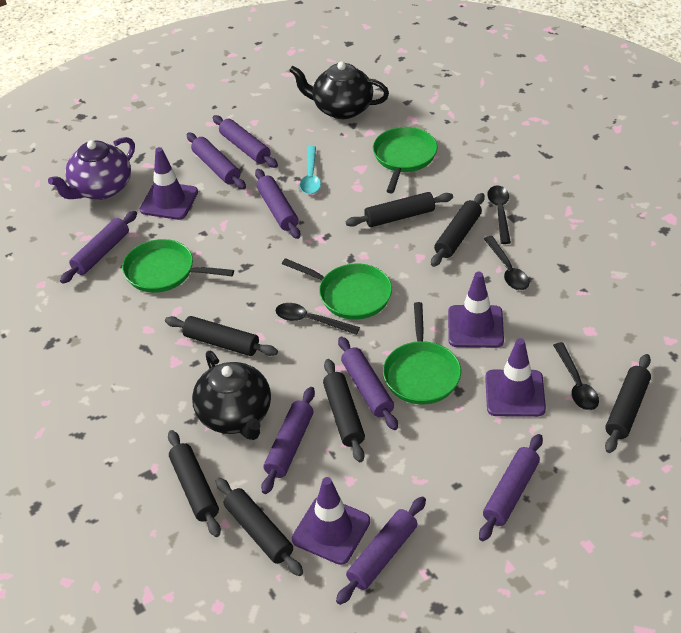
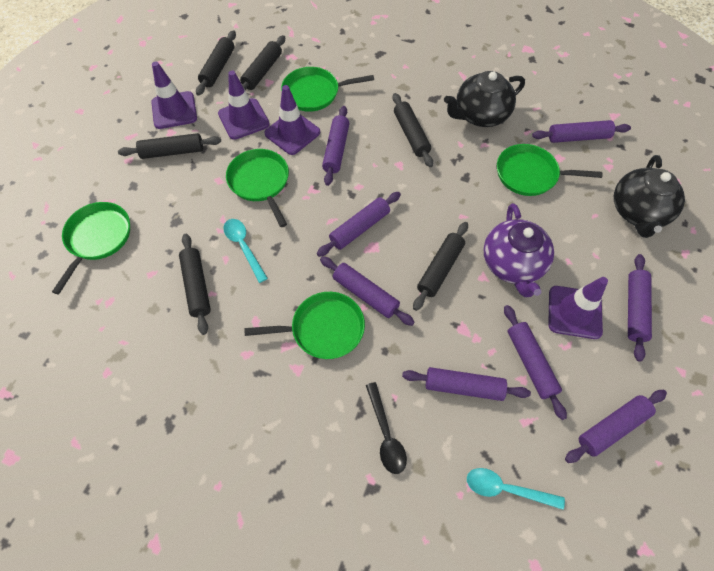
black rolling pin: 7 -> 6
black spoon: 4 -> 1
green pan: 4 -> 5
turquoise spoon: 1 -> 2

